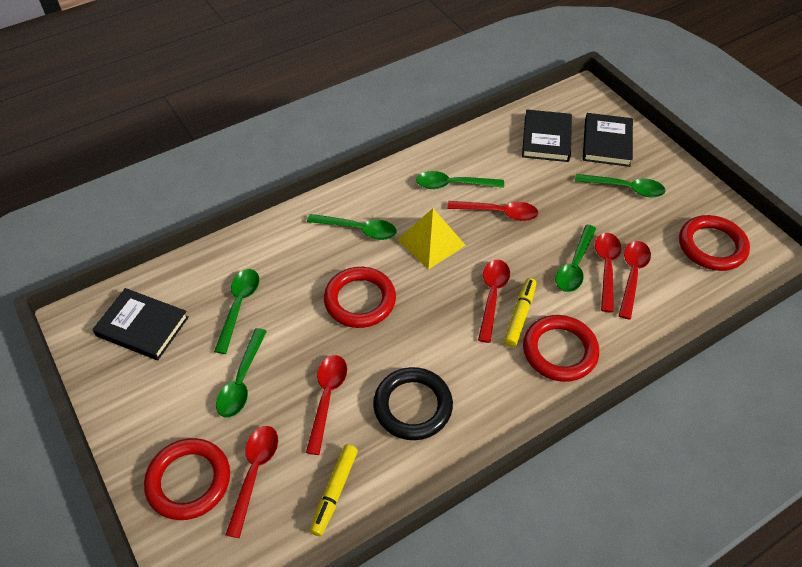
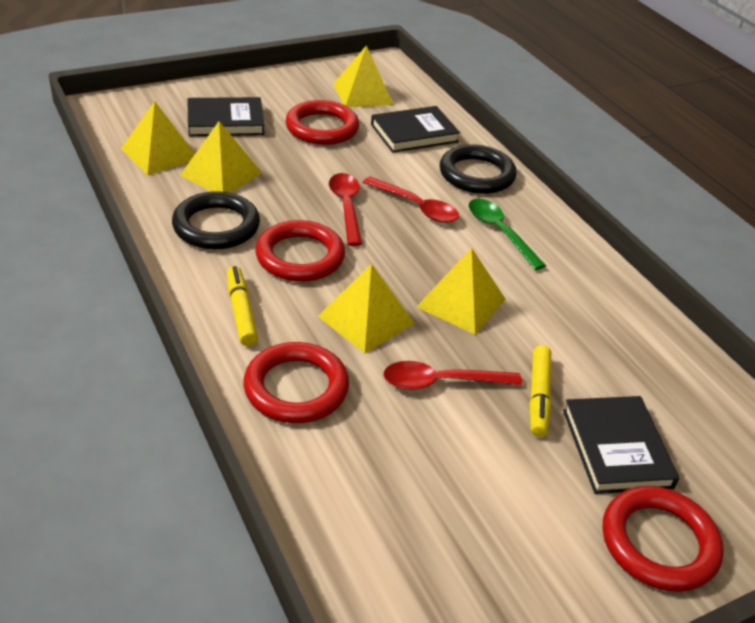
black ring: 1 -> 2
green spoon: 6 -> 1
red spoon: 6 -> 3
yellow pyramid: 1 -> 5

